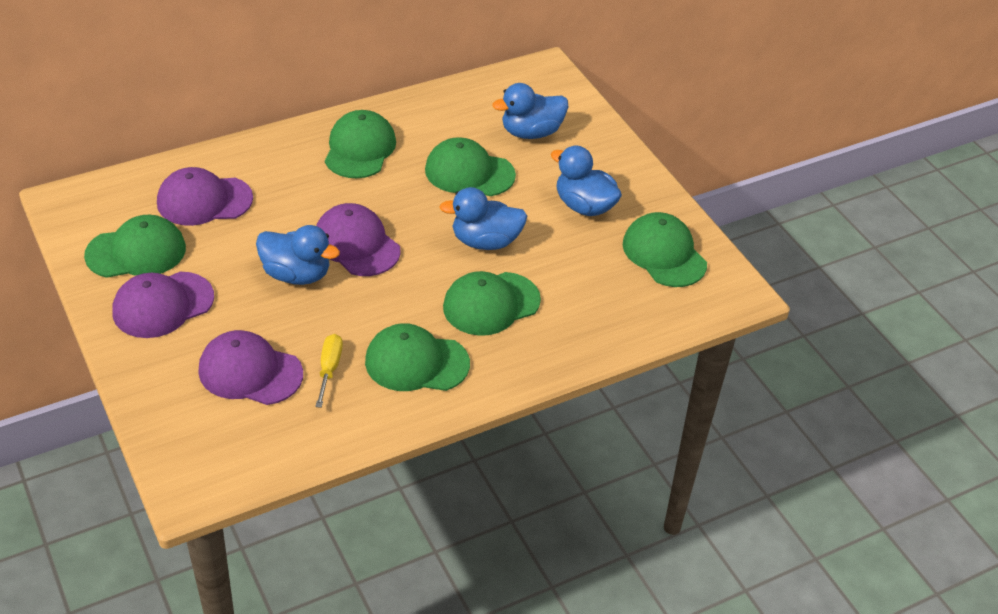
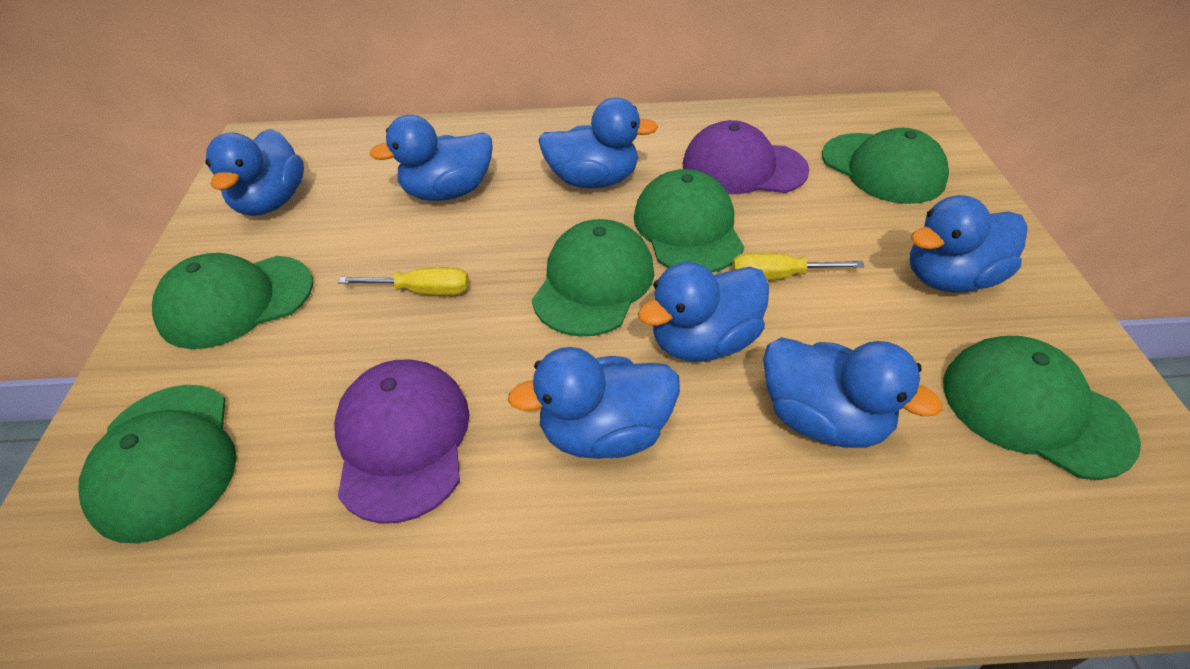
blue duck: 4 -> 7
purple cap: 4 -> 2
yellow screwdriver: 1 -> 2

